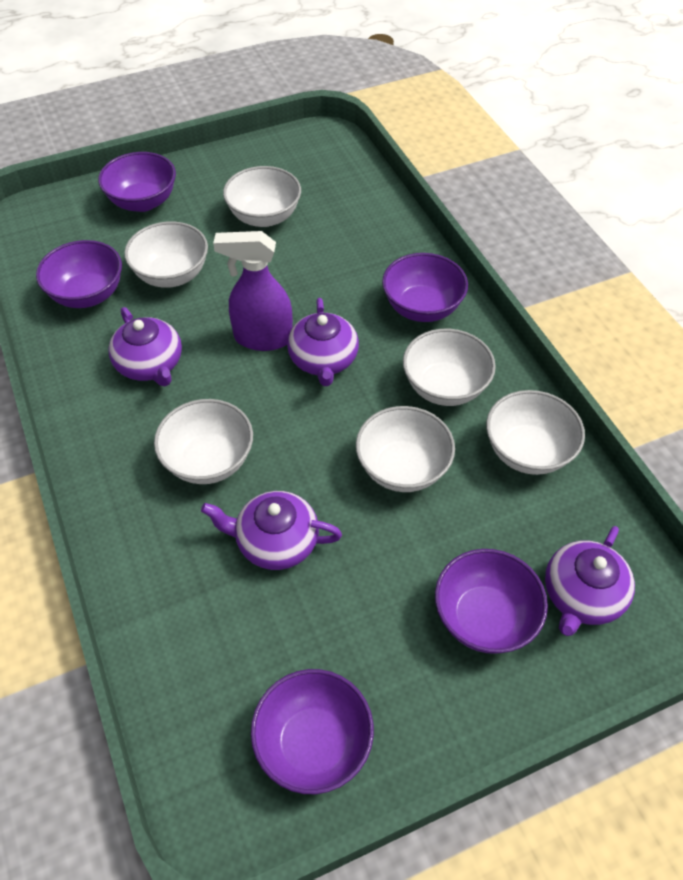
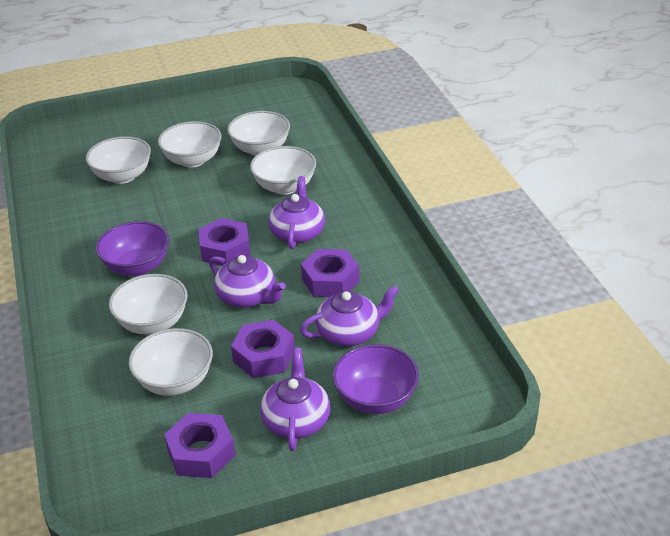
purple bowl: 5 -> 2
purple nut: 0 -> 4
purple spray bottle: 1 -> 0

